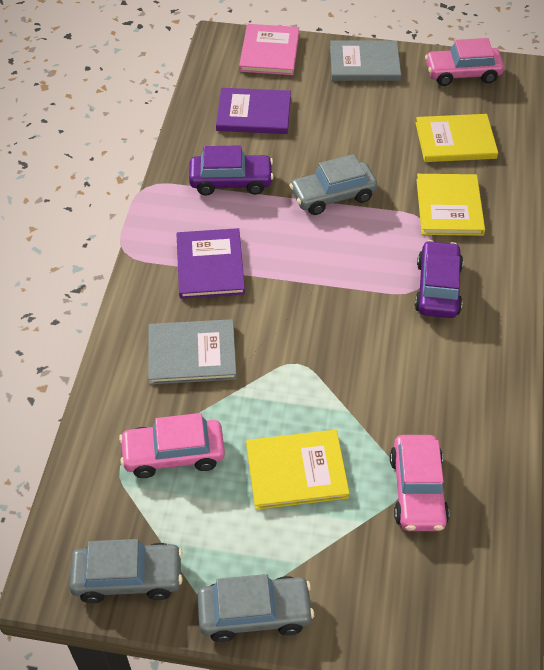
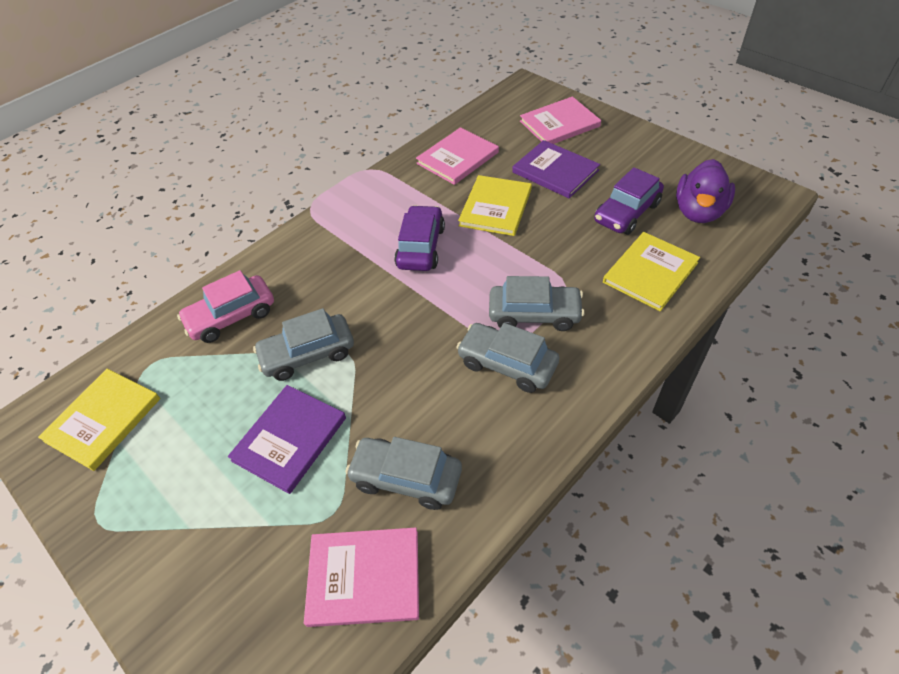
grey book: 2 -> 0
grey car: 3 -> 4
pink book: 1 -> 3
pink car: 3 -> 1
purple duck: 0 -> 1

